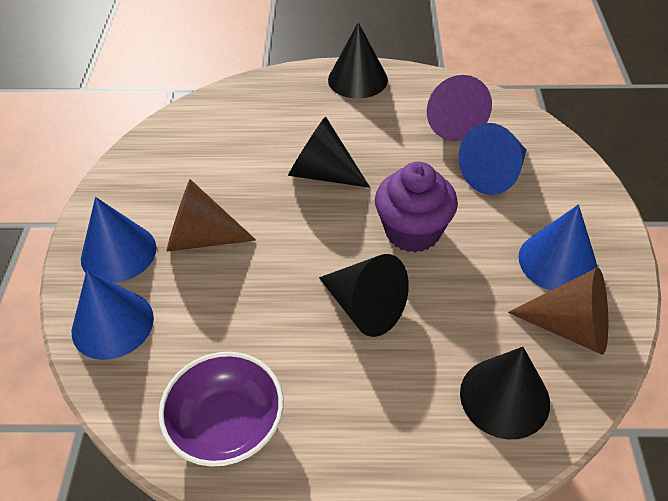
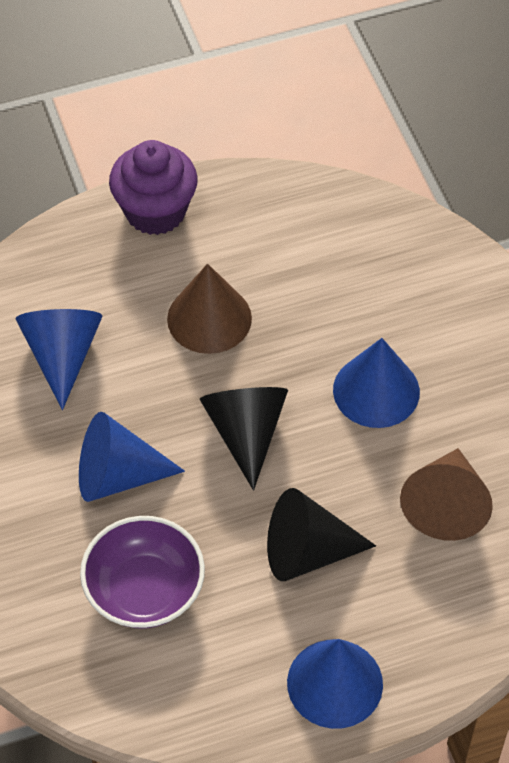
black cone: 4 -> 2
purple cone: 1 -> 0

